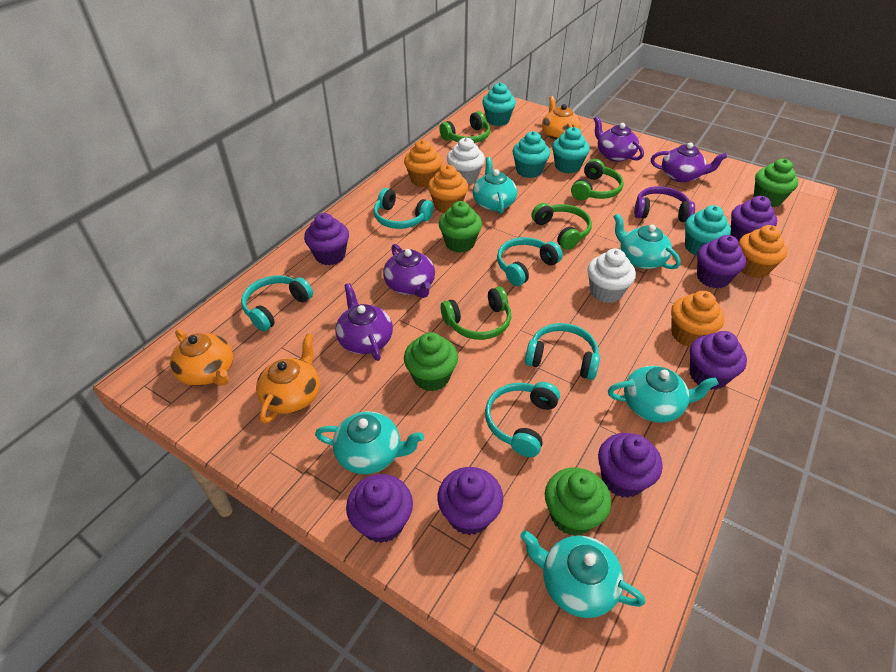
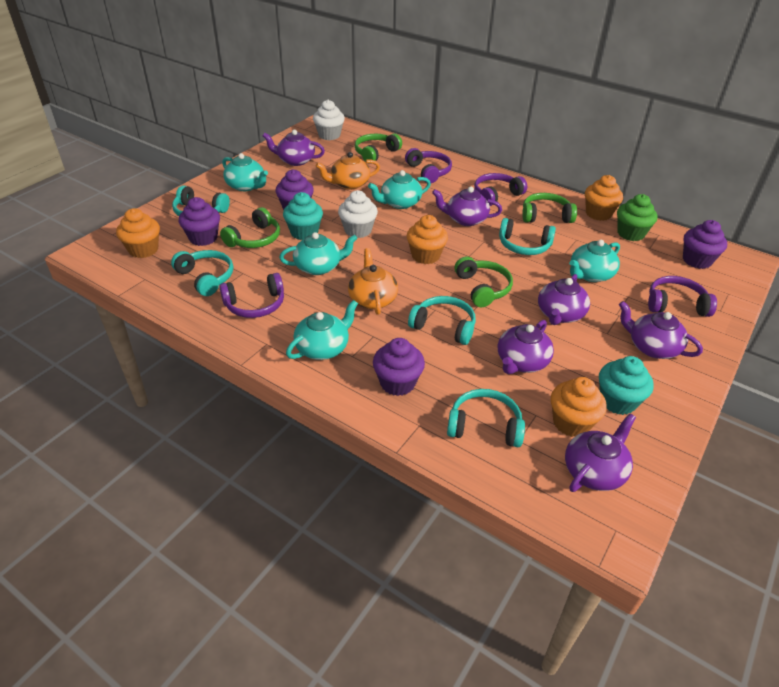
green cupcake: 4 -> 1
orange teapot: 3 -> 2
purple cupcake: 7 -> 4
purple headphones: 1 -> 4
purple teapot: 4 -> 6
turquoise cupcake: 4 -> 2

